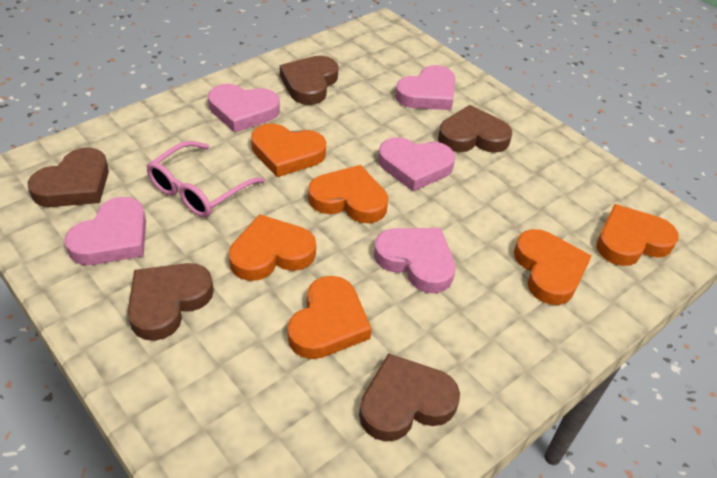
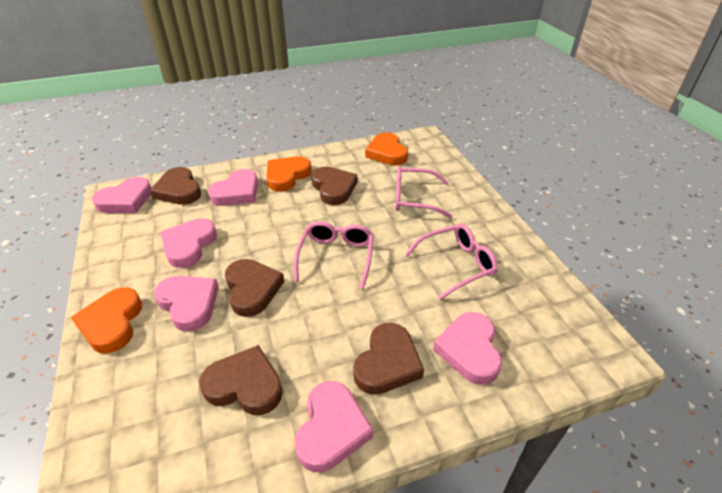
orange heart: 6 -> 3
pink glasses: 1 -> 3
pink heart: 5 -> 6

